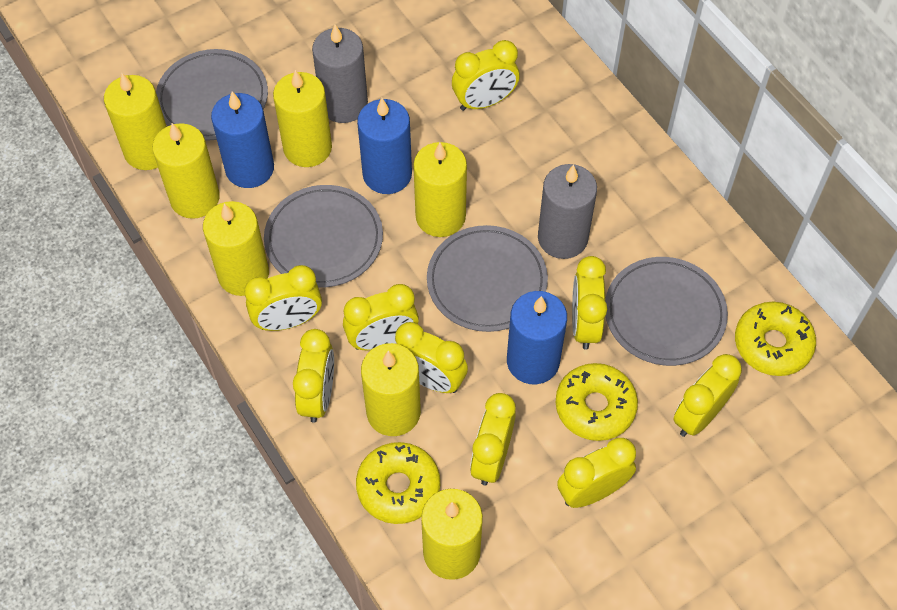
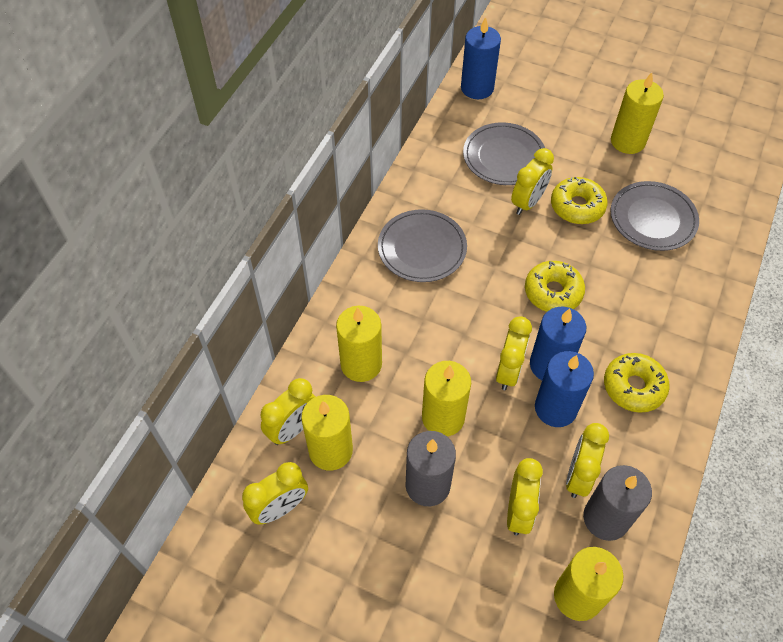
grey plate: 4 -> 3
yellow candle: 7 -> 5
yellow clock: 9 -> 6

